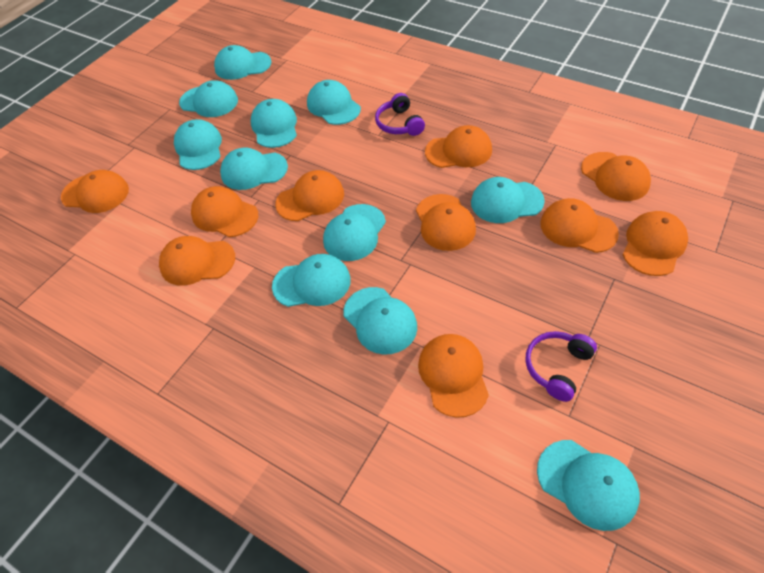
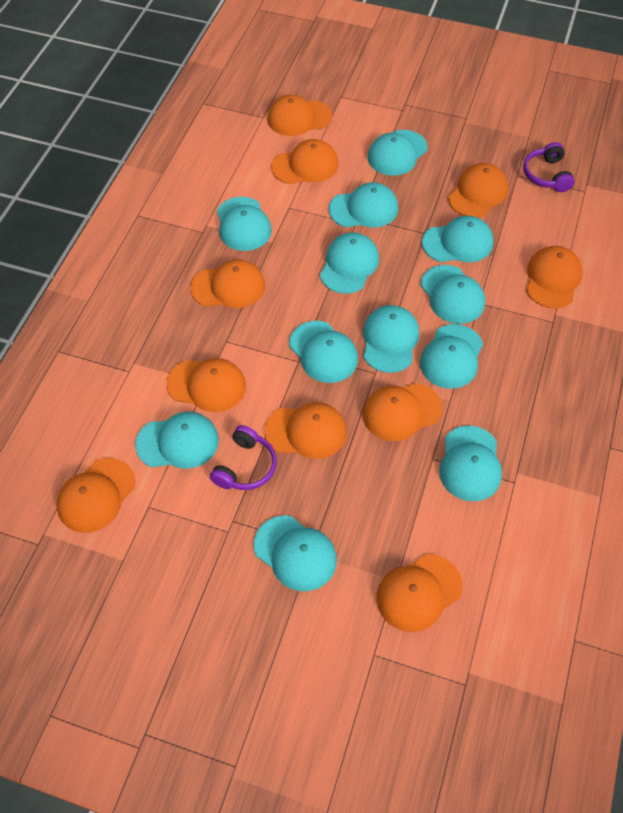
turquoise cap: 11 -> 12

